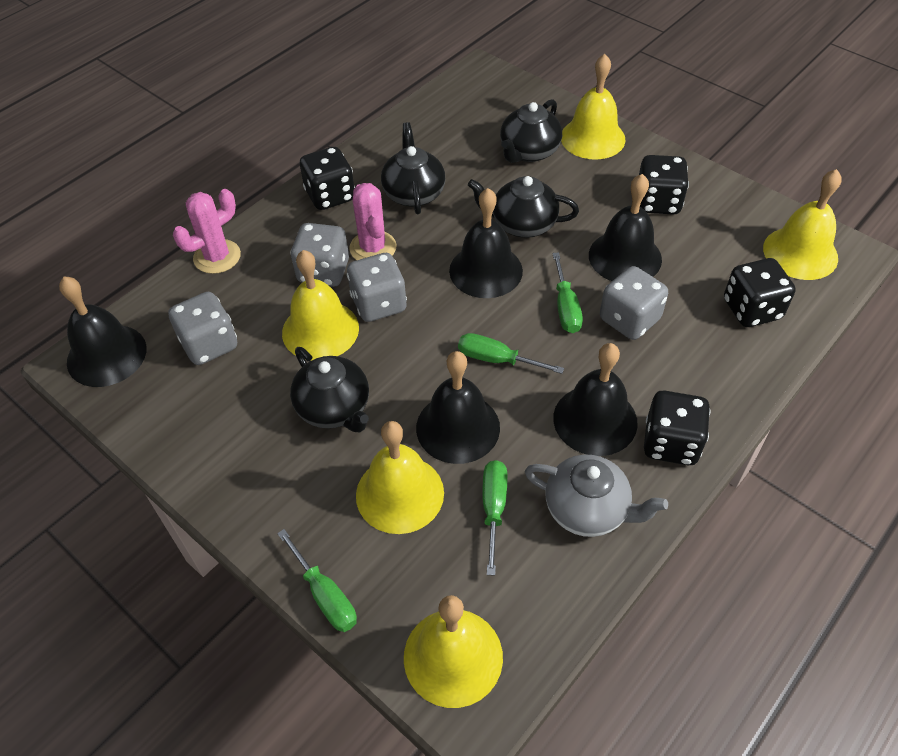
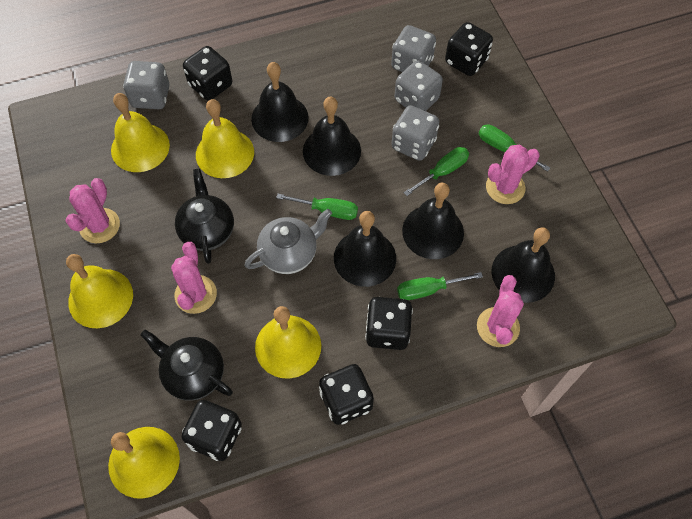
black dice: 4 -> 5
black teapot: 4 -> 2
pink cactus: 2 -> 4

